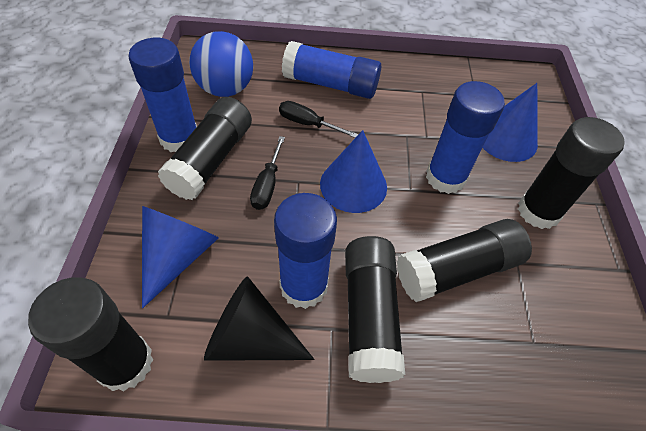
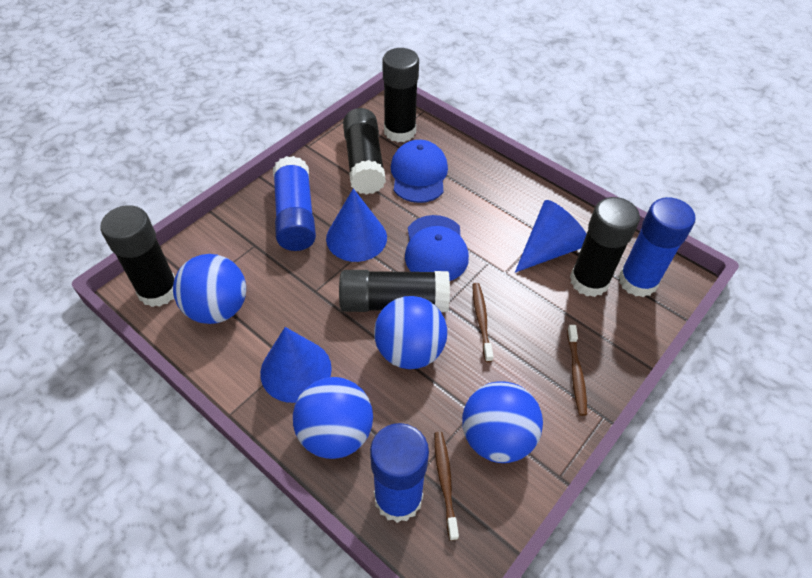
black cone: 1 -> 0
black screwdriver: 2 -> 0
blue ball: 1 -> 4
blue cap: 0 -> 2
blue glue stick: 4 -> 3
brown toothbrush: 0 -> 3

